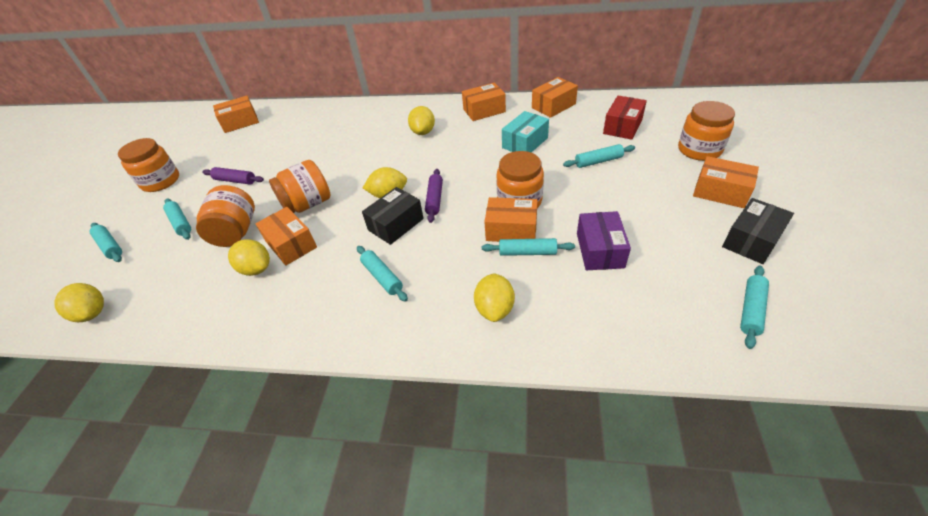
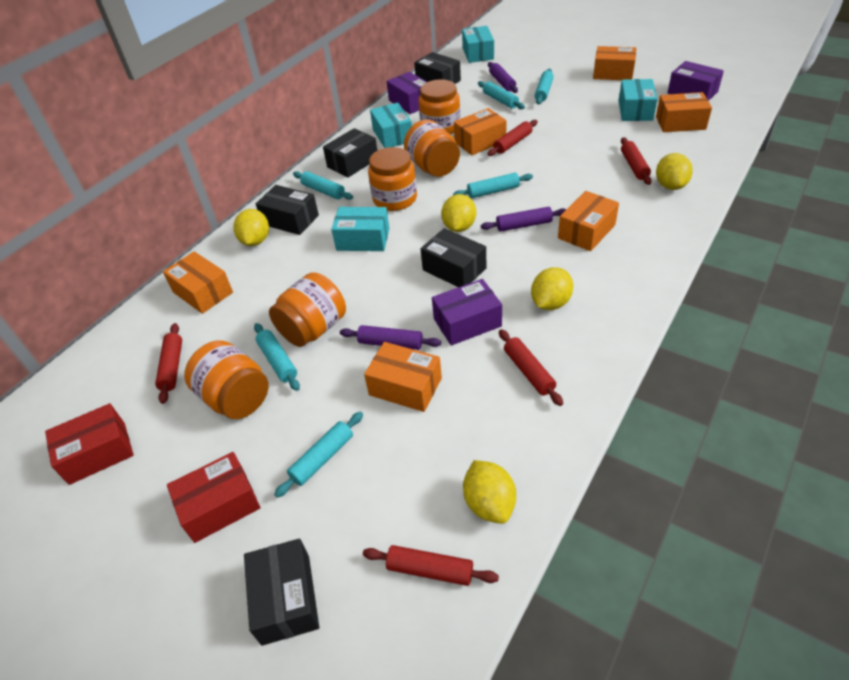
black box: 2 -> 5
purple box: 1 -> 3
purple rolling pin: 2 -> 3
red box: 1 -> 2
red rolling pin: 0 -> 5
turquoise box: 1 -> 4

